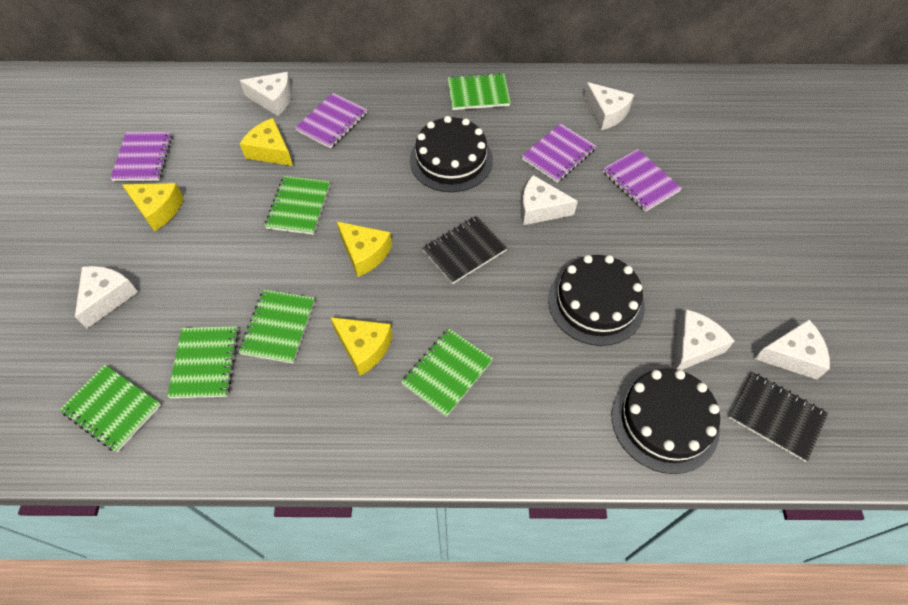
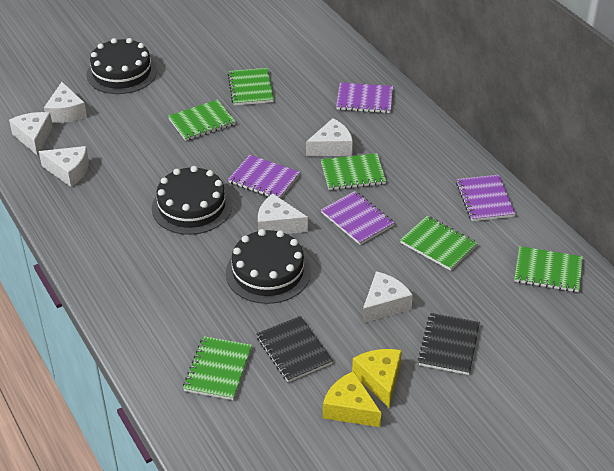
yellow cheese: 4 -> 2

